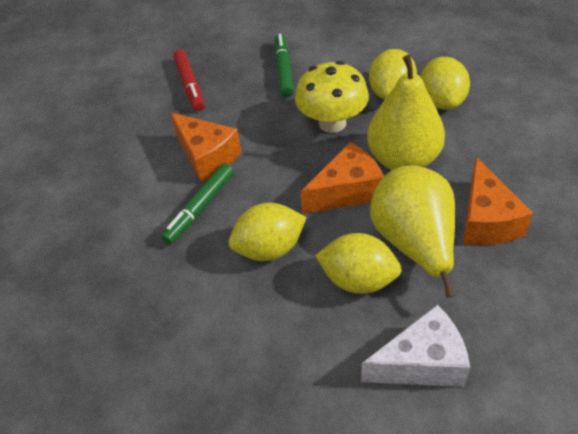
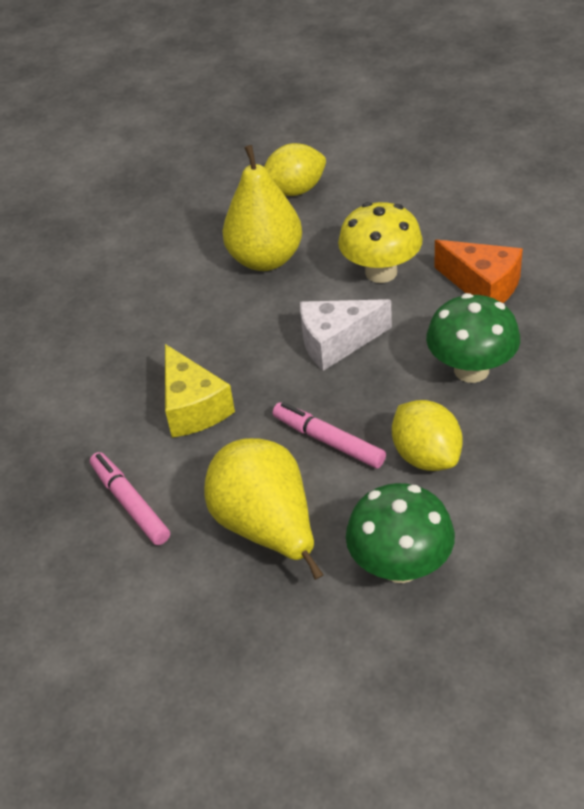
green marker: 2 -> 0
green mushroom: 0 -> 2
orange cheese: 3 -> 1
pink marker: 0 -> 2
red marker: 1 -> 0
yellow cheese: 0 -> 1
yellow lemon: 4 -> 2

